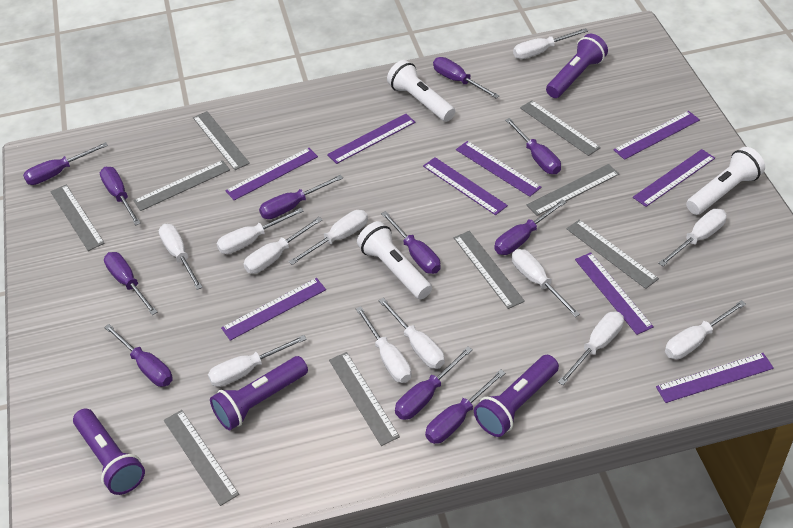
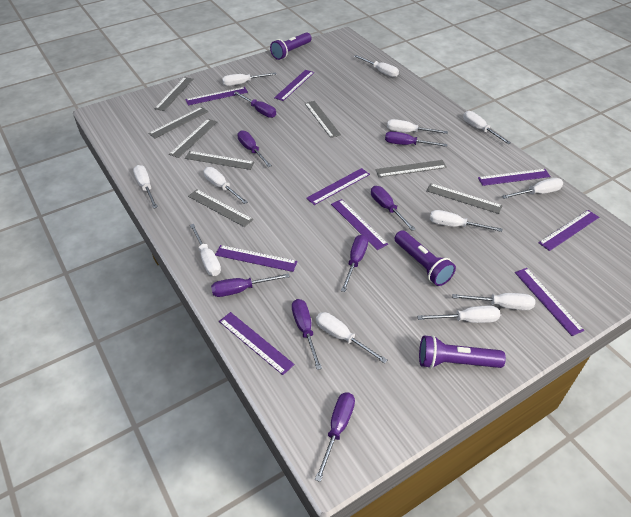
grey ruler: 9 -> 8
purple flashlight: 4 -> 3
purple screwdriver: 11 -> 8
white flashlight: 3 -> 0

